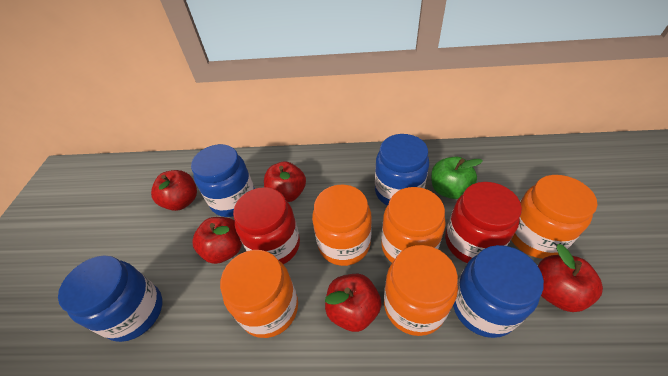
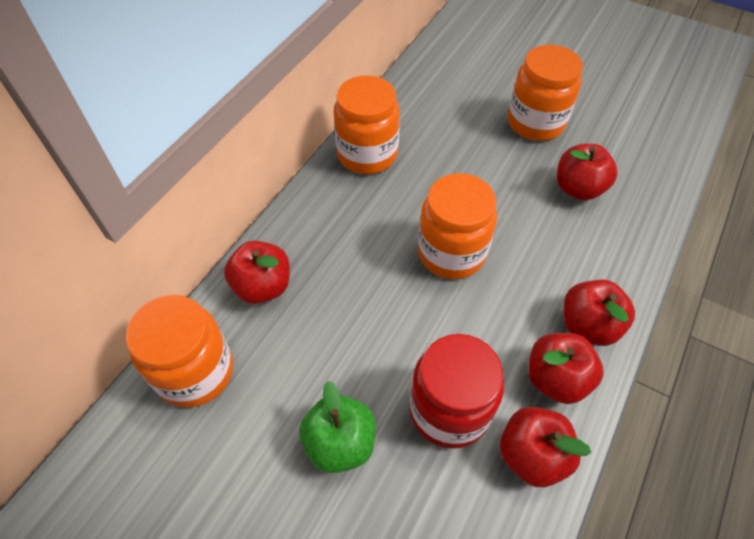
blue jar: 4 -> 0
orange jar: 5 -> 4
red jar: 2 -> 1

